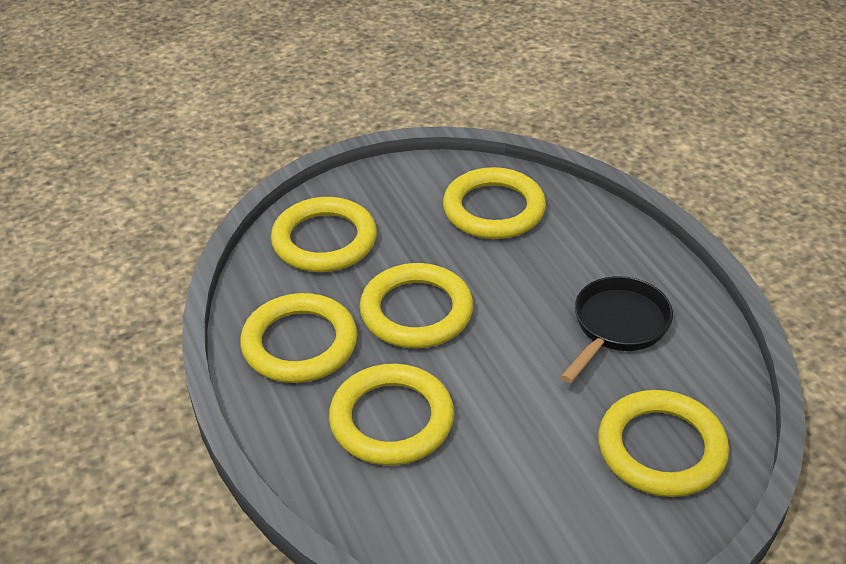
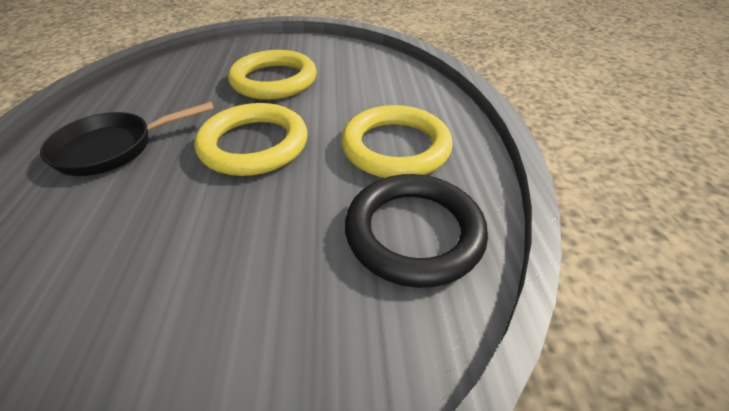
black ring: 0 -> 1
yellow ring: 6 -> 3

